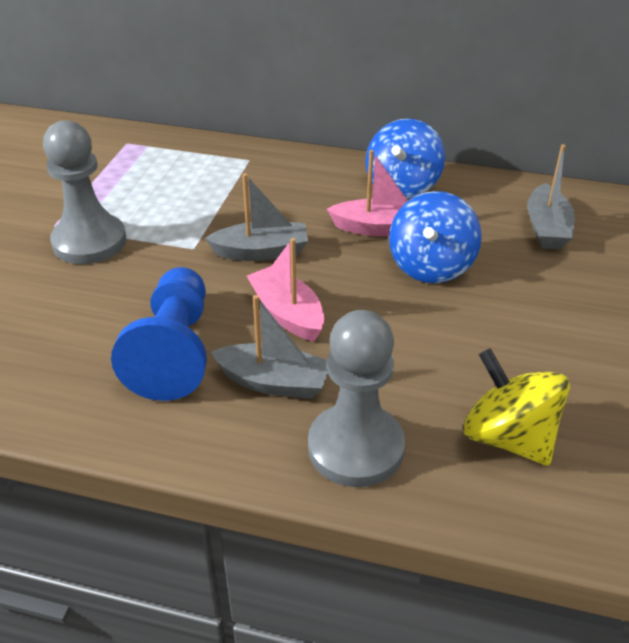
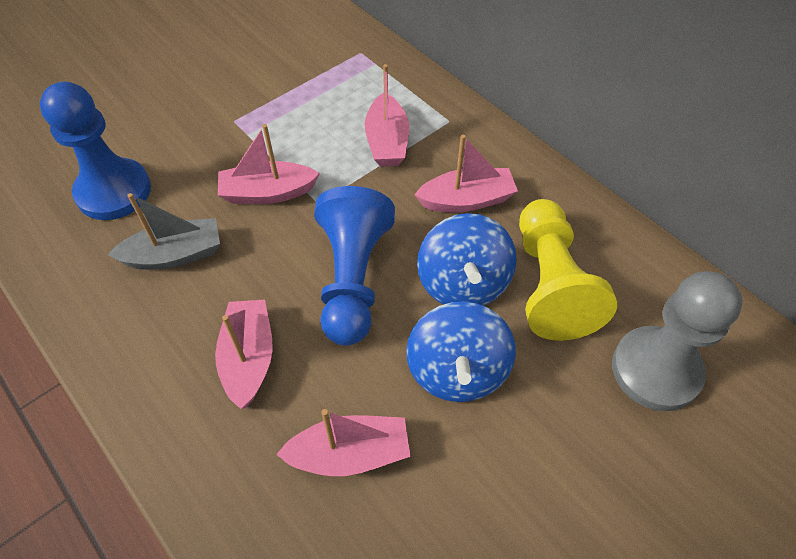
blue pawn: 1 -> 2
grey boat: 3 -> 1
grey pawn: 2 -> 1
pink boat: 2 -> 5
yellow pawn: 0 -> 1
yellow spinning top: 1 -> 0

